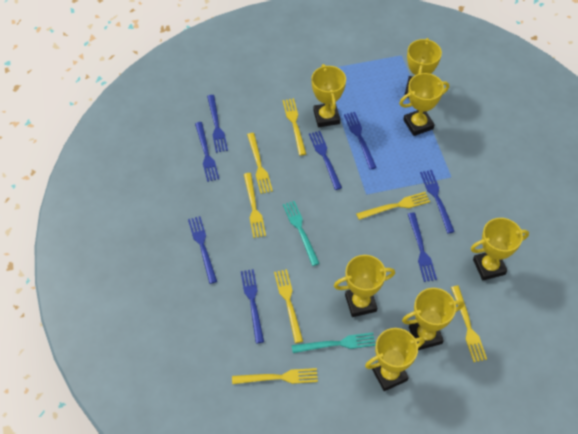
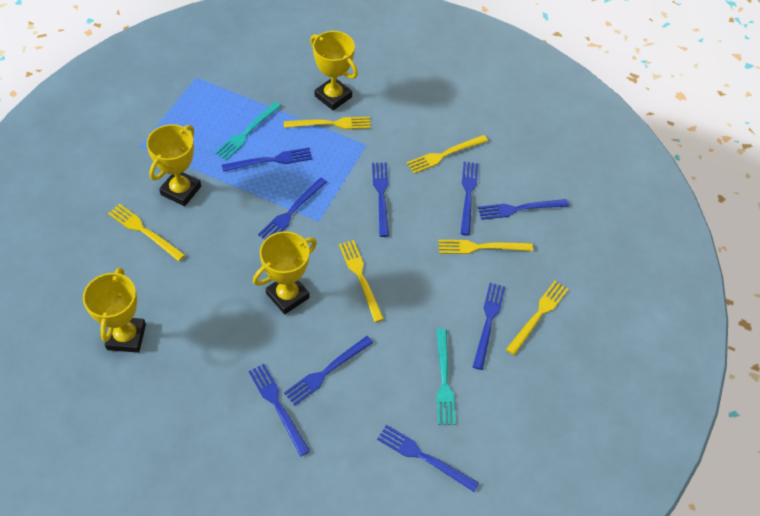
blue fork: 8 -> 9
yellow fork: 7 -> 6
yellow trophy: 7 -> 4

